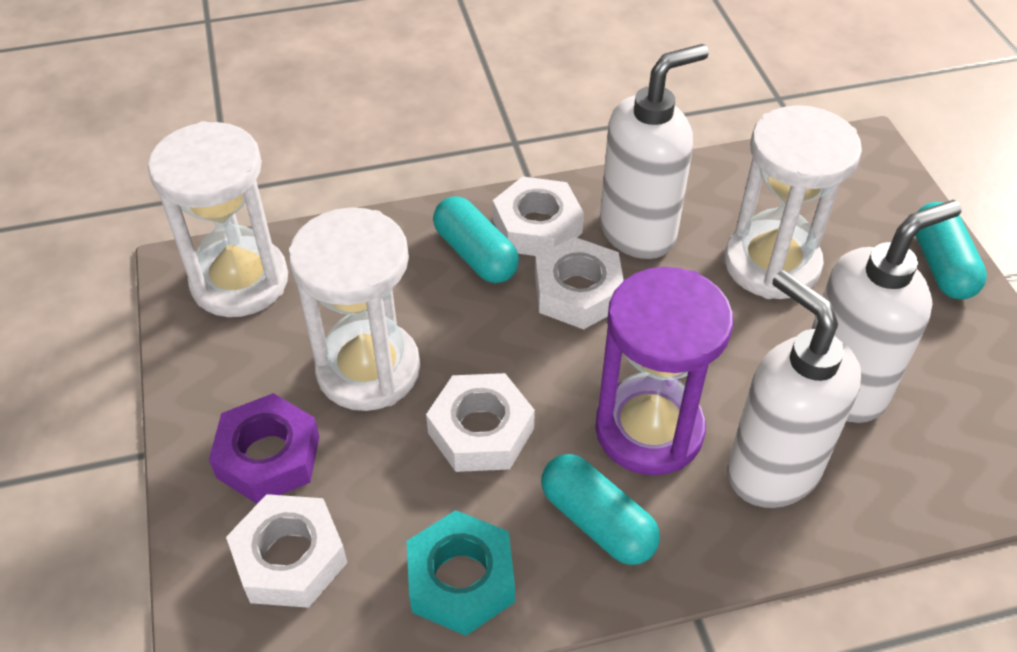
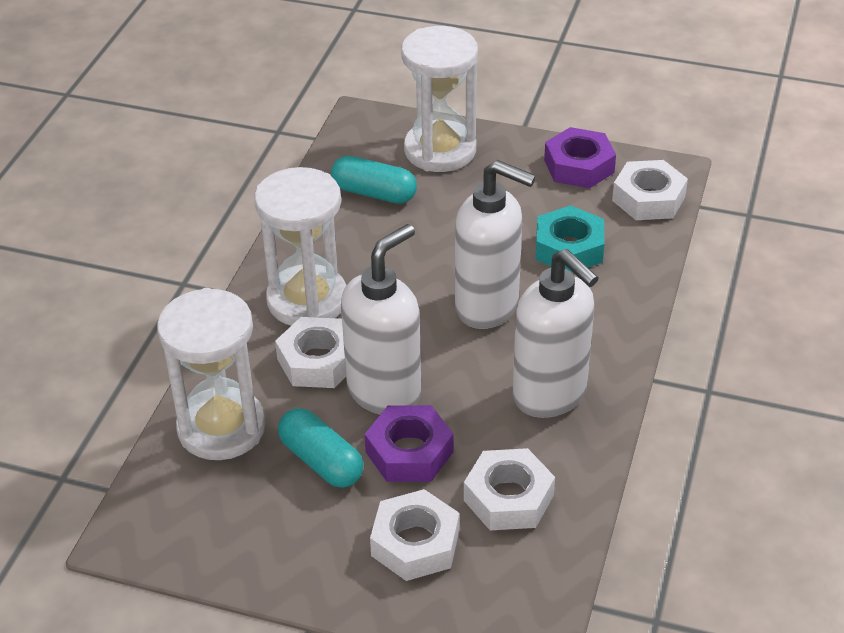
purple hourglass: 1 -> 0
purple nut: 1 -> 2
turquoise capsule: 3 -> 2

